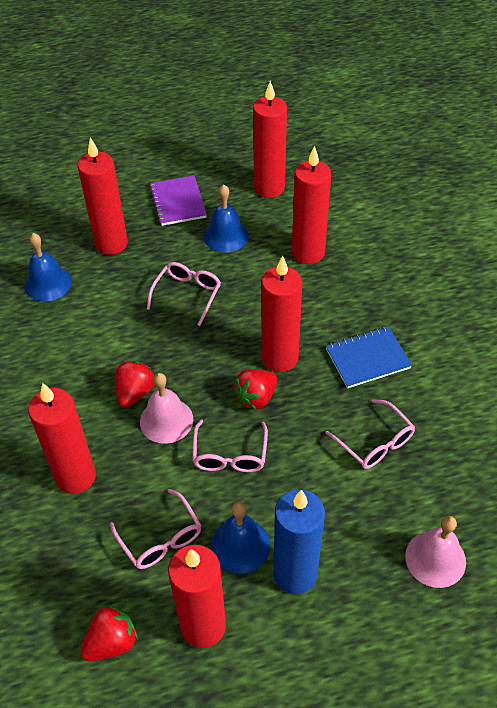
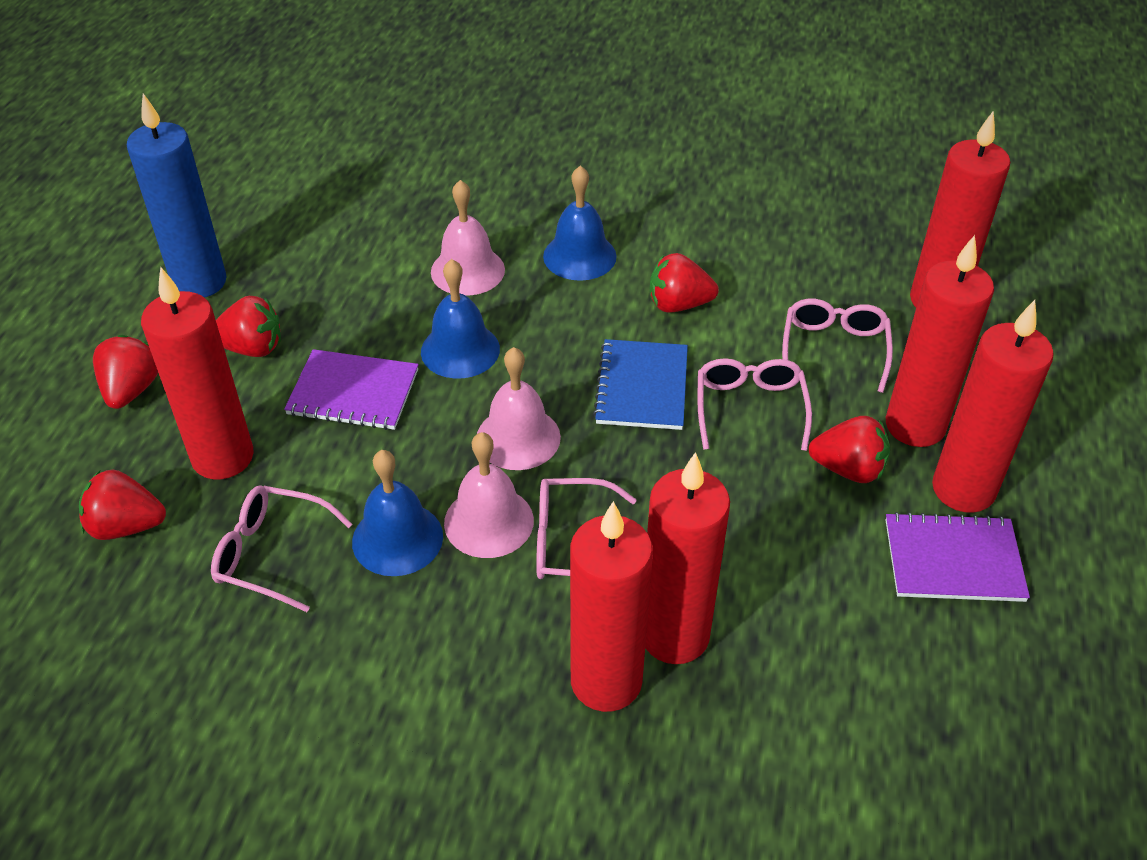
pink bell: 2 -> 3
purple notebook: 1 -> 2
red strawberry: 3 -> 5

